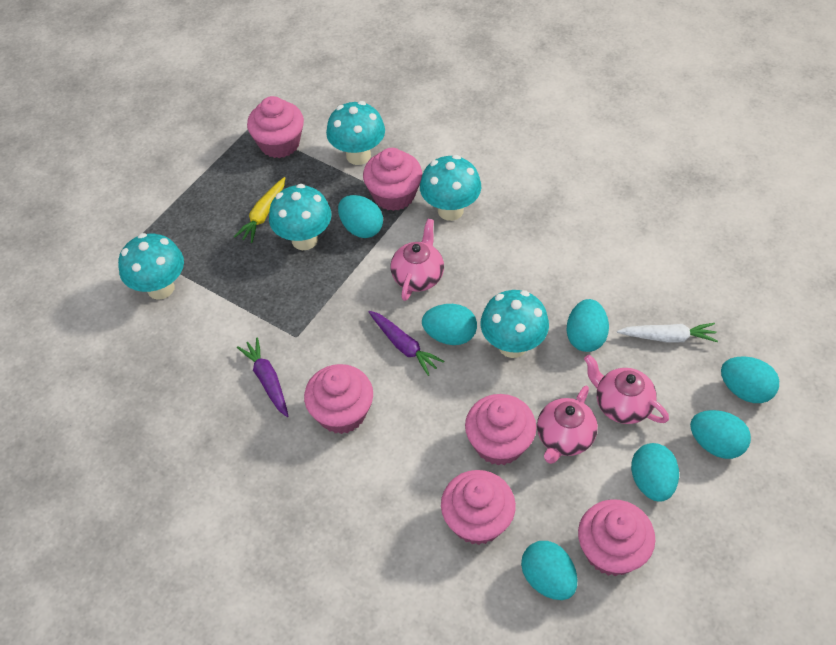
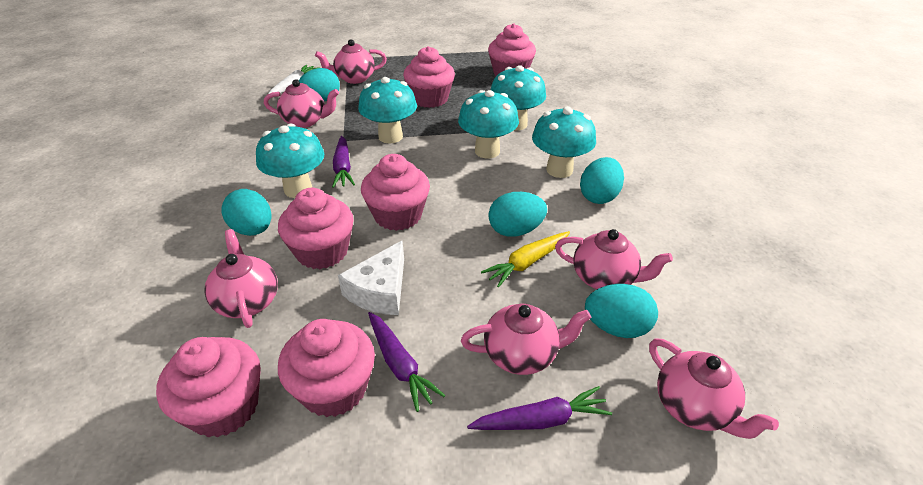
pink teapot: 3 -> 6
purple carrot: 2 -> 3
turquoise egg: 7 -> 5
white cheese: 0 -> 1

